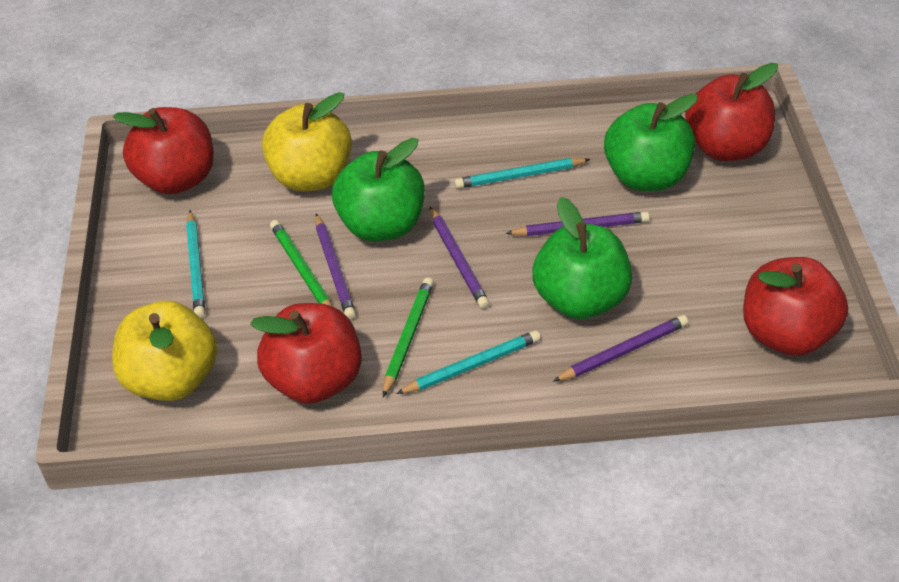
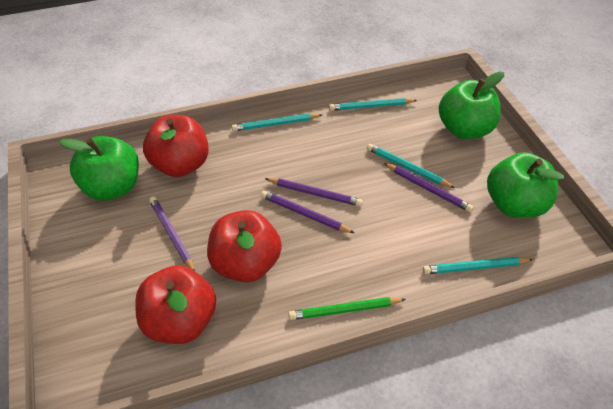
green pencil: 2 -> 1
red apple: 4 -> 3
turquoise pencil: 3 -> 4
yellow apple: 2 -> 0

